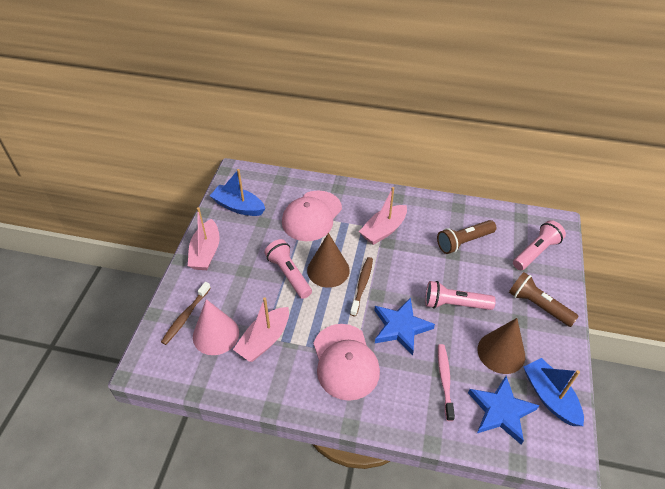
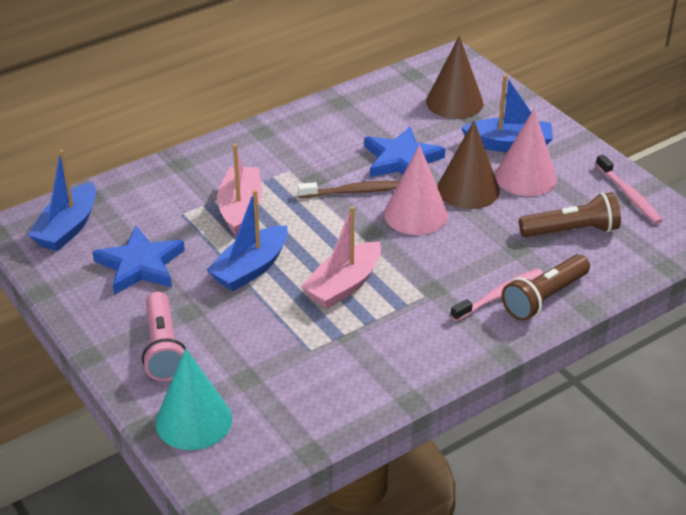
blue boat: 2 -> 3
brown toothbrush: 2 -> 1
pink boat: 3 -> 2
pink cap: 2 -> 0
pink cone: 1 -> 2
pink flashlight: 3 -> 1
pink toothbrush: 1 -> 2
turquoise cone: 0 -> 1

